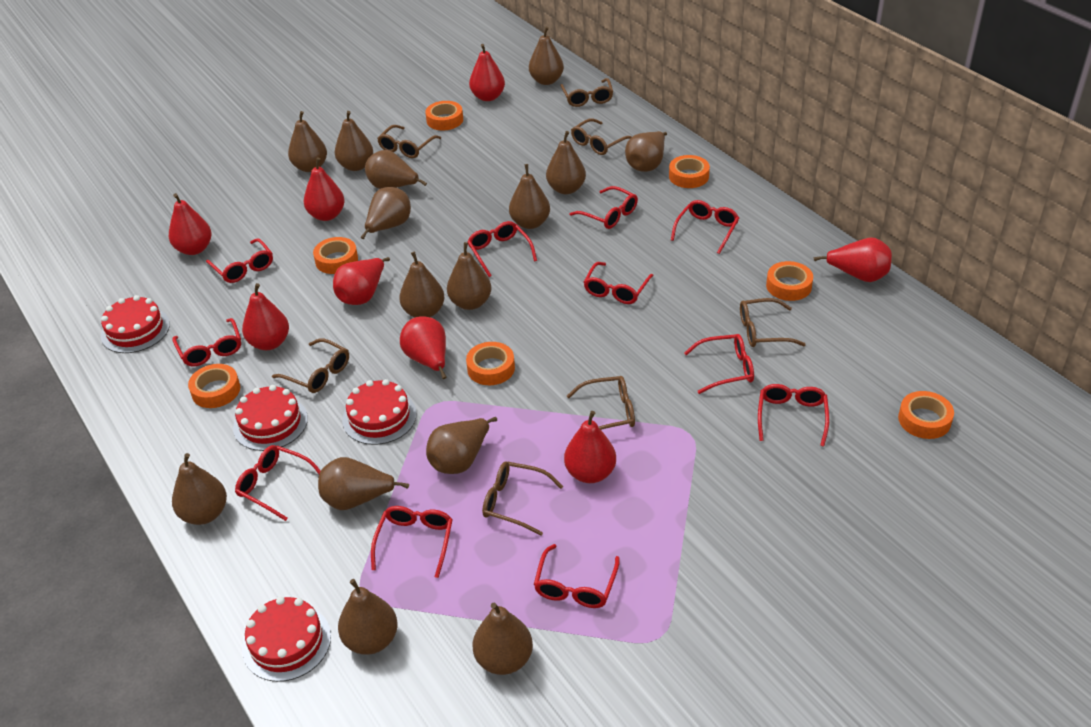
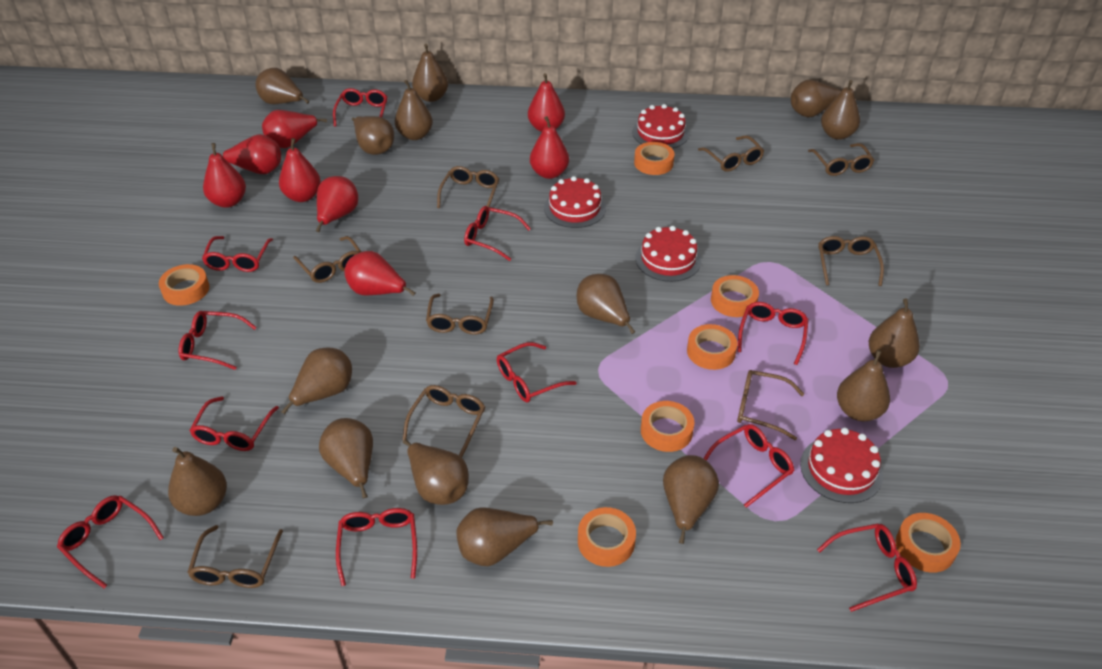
brown glasses: 7 -> 9

